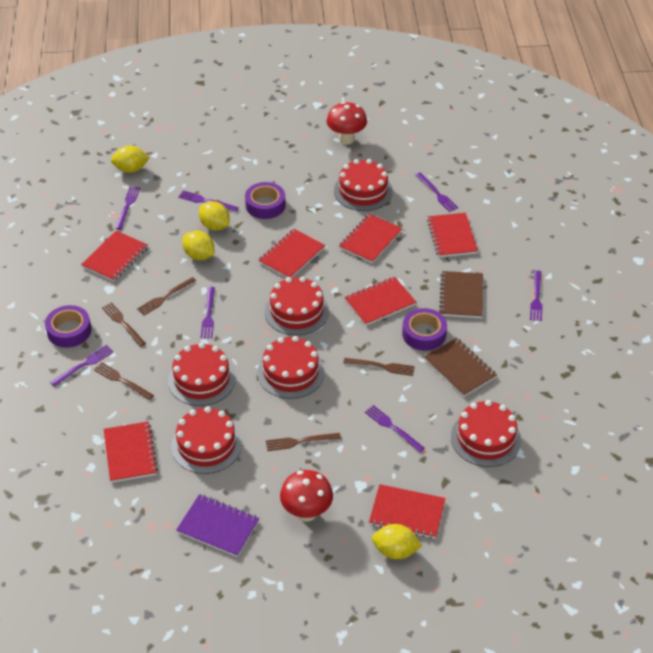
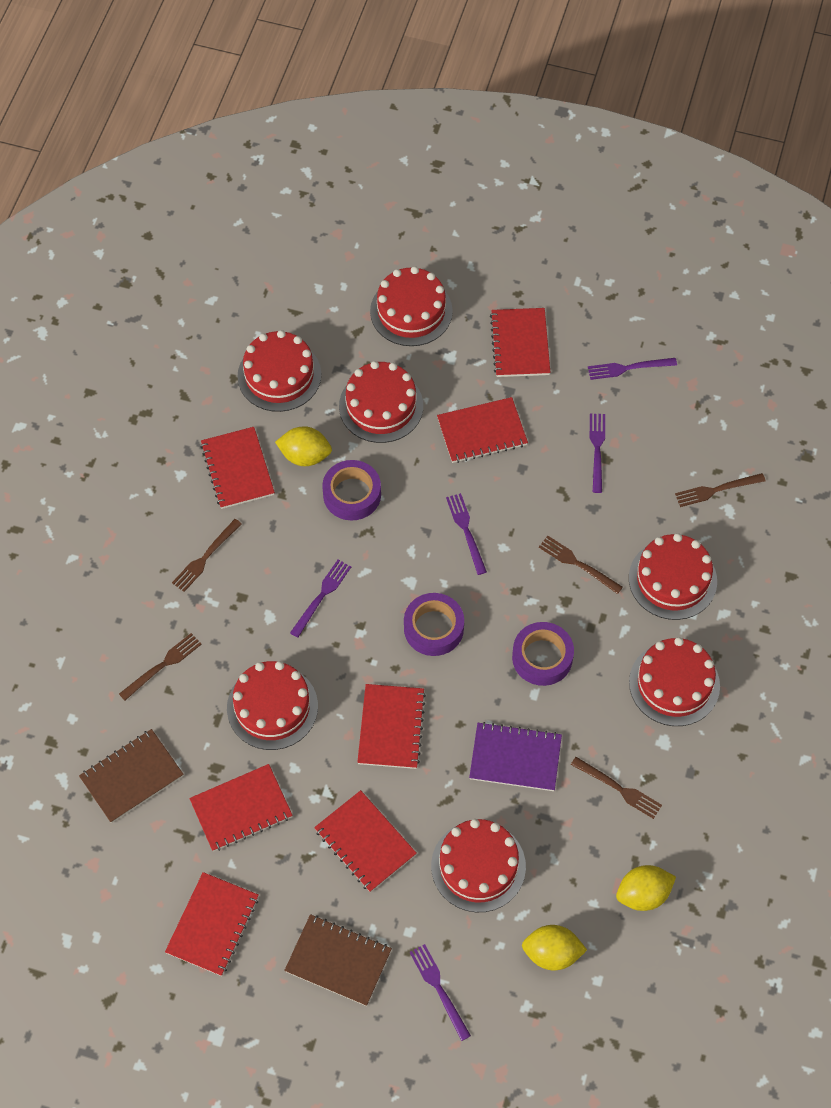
purple fork: 7 -> 5
red cake: 6 -> 7
red mushroom: 2 -> 0
yellow lemon: 4 -> 3

